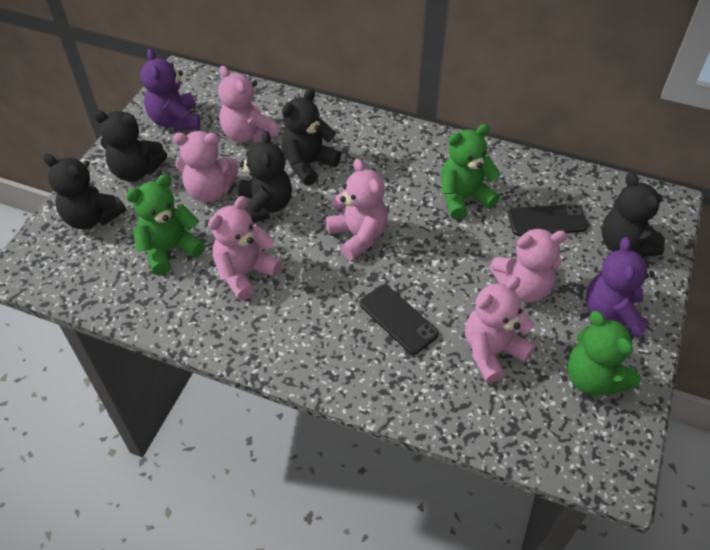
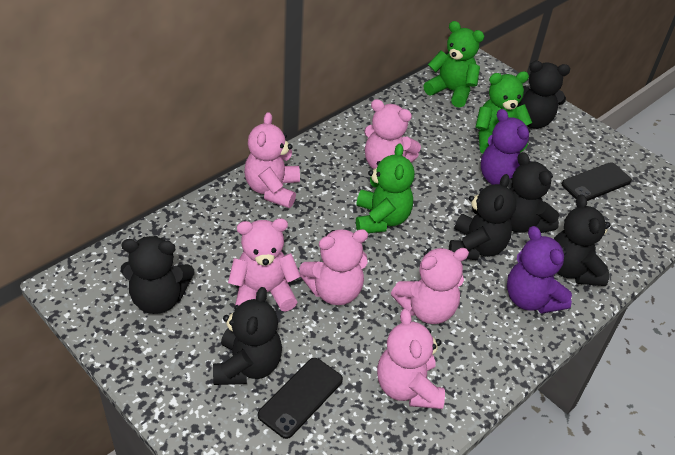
black teddy bear: 5 -> 6

